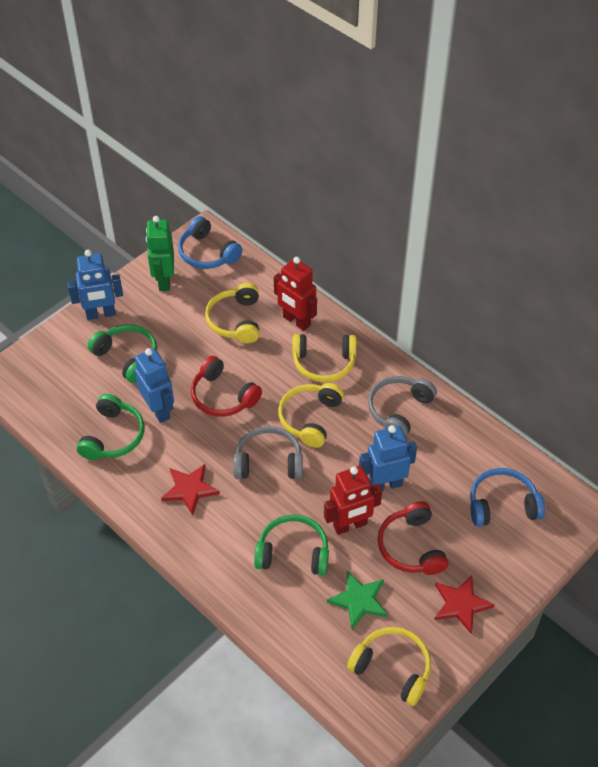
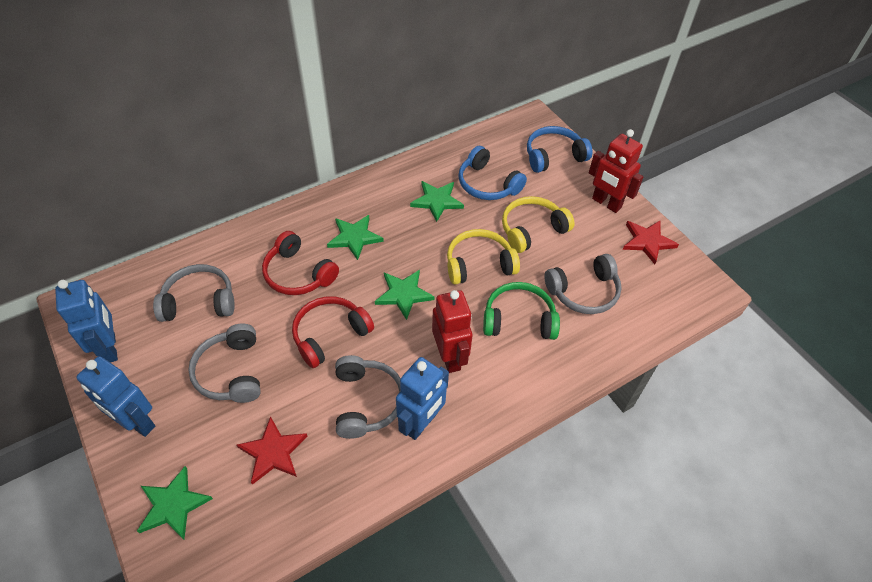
green headphones: 3 -> 1
green robot: 1 -> 0
green star: 1 -> 4
grey headphones: 2 -> 4
yellow headphones: 4 -> 2

